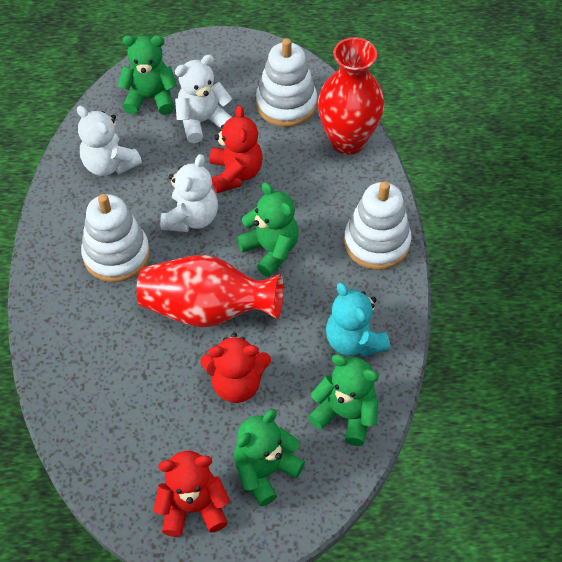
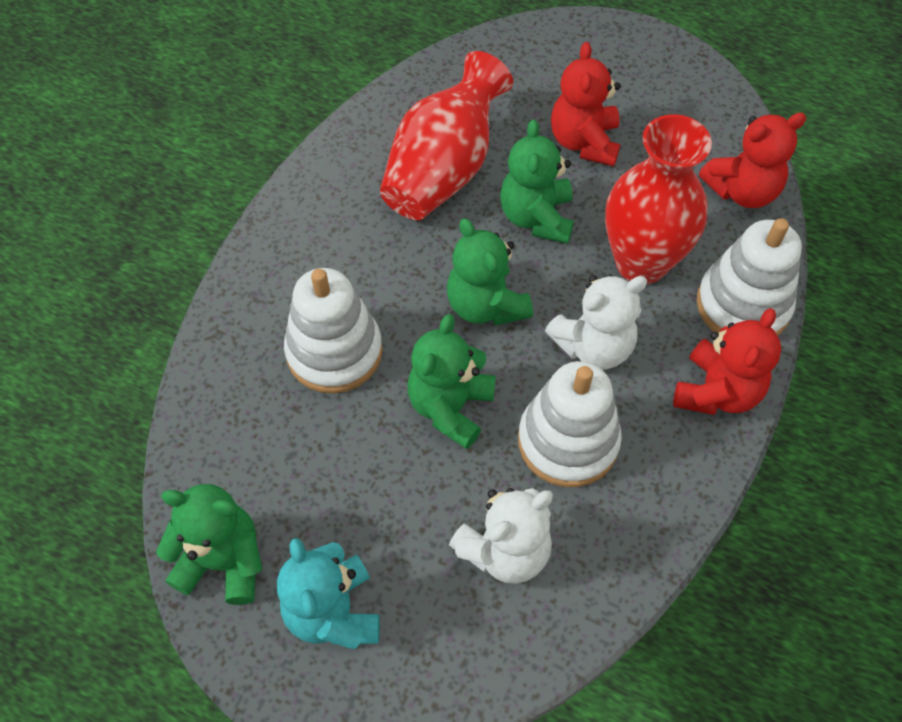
white teddy bear: 3 -> 2

